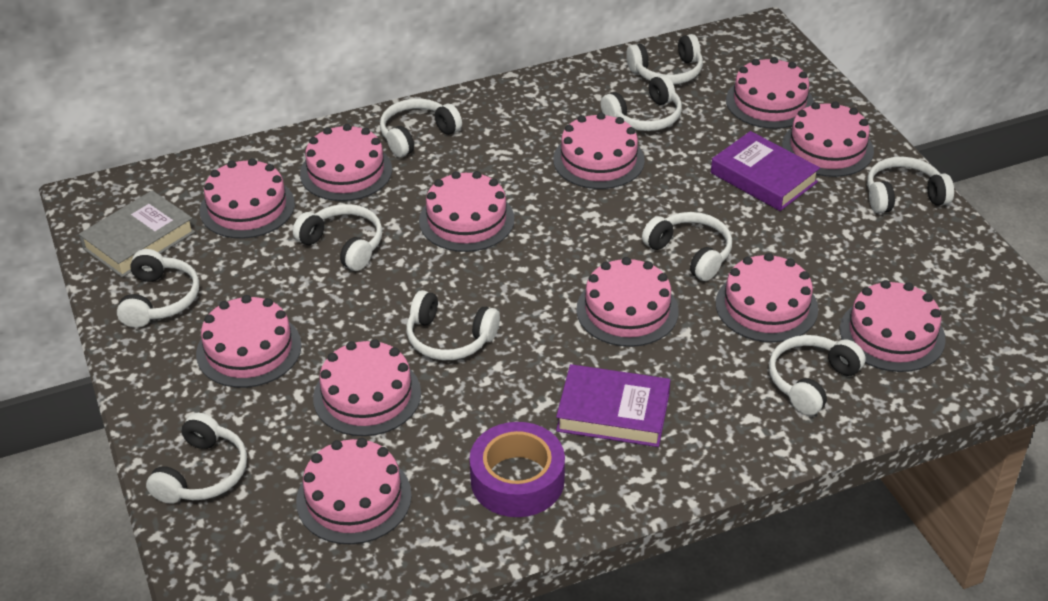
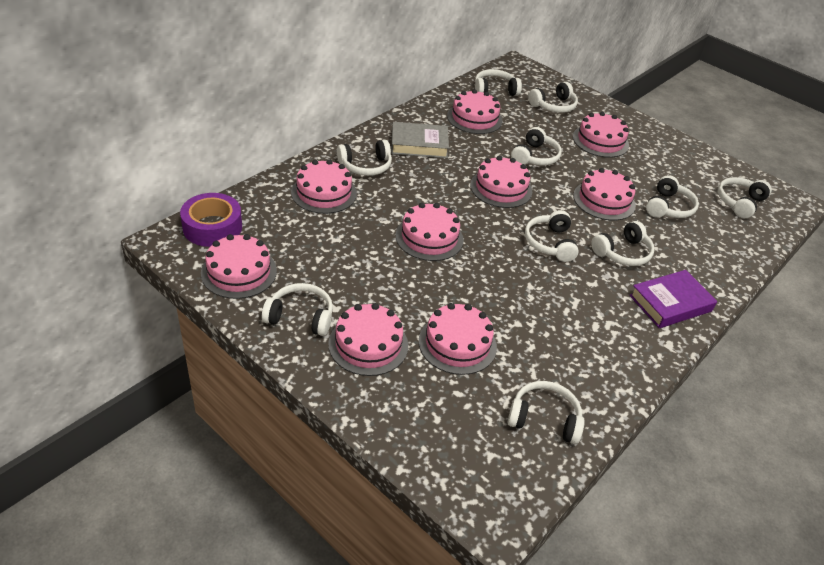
pink cake: 12 -> 9
purple book: 2 -> 1

